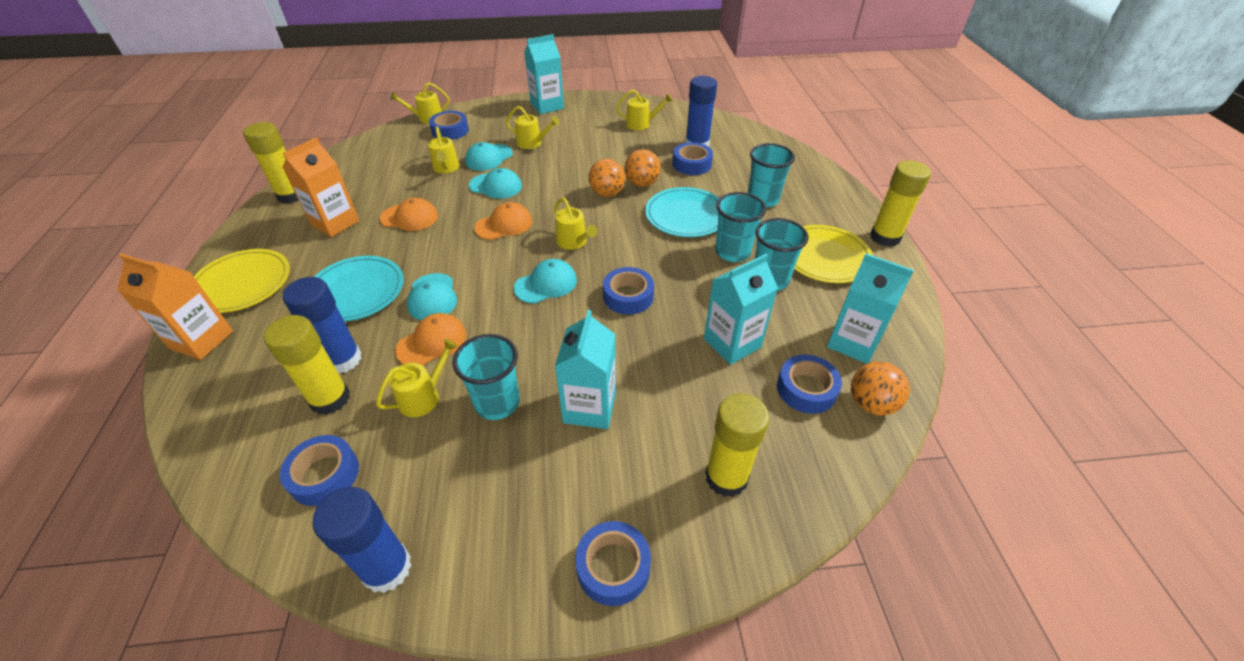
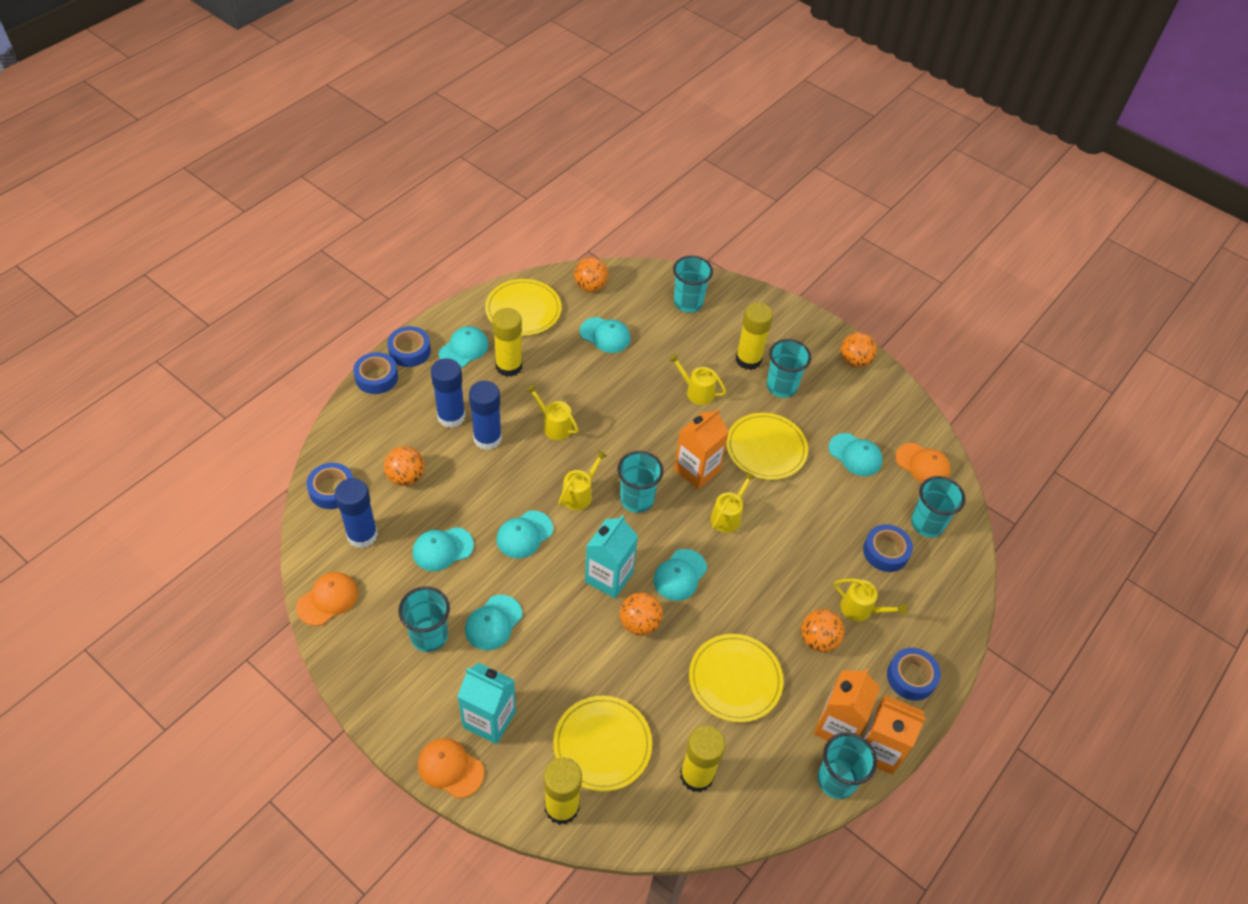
blue tape: 6 -> 5
orange ball: 3 -> 5
orange carton: 2 -> 3
turquoise cap: 4 -> 7
turquoise carton: 4 -> 2
turquoise cup: 4 -> 6
turquoise plate: 2 -> 0
yellow plate: 2 -> 4
yellow watering can: 6 -> 5

